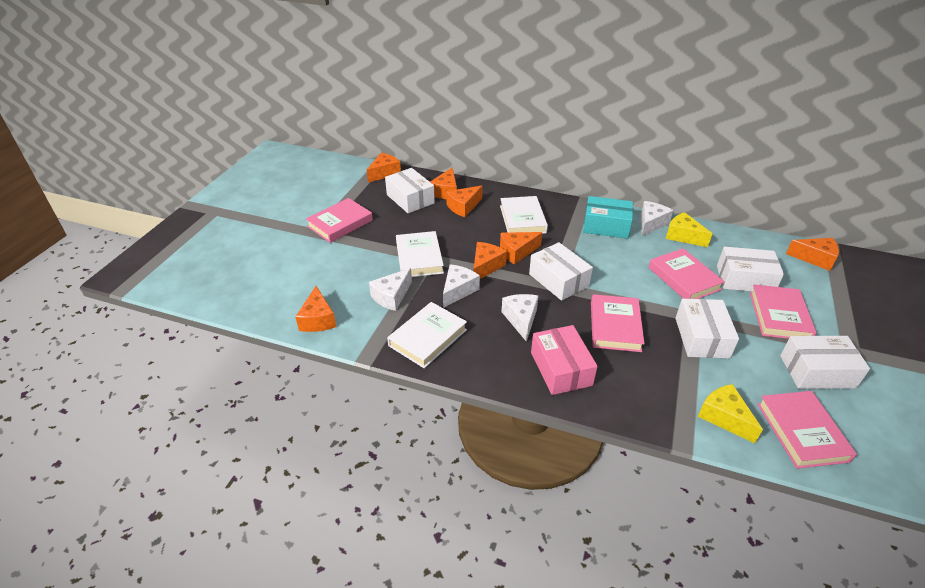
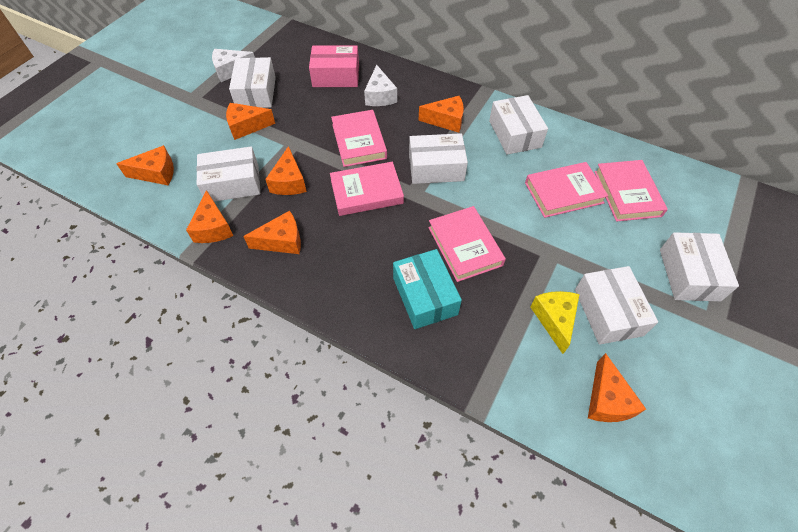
white book: 3 -> 0
white box: 5 -> 6
white cheese: 4 -> 2
yellow cheese: 2 -> 1

